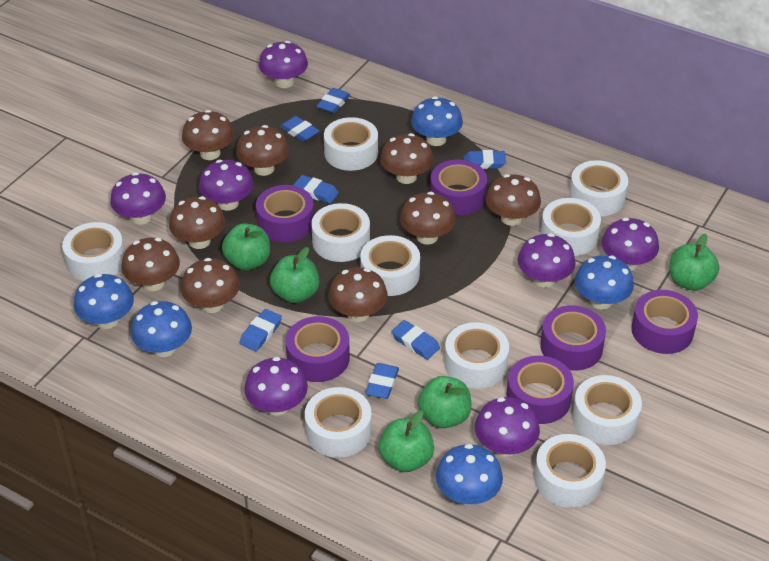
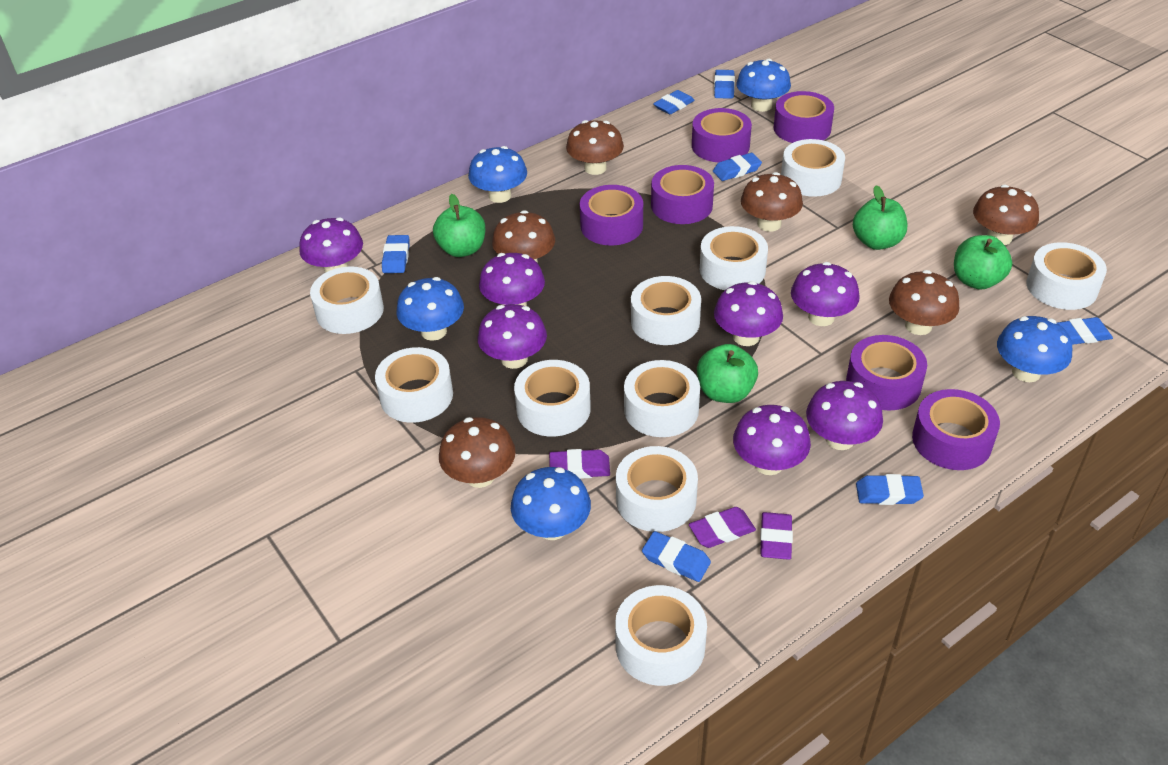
brown mushroom: 9 -> 6
green apple: 5 -> 4
purple eraser: 0 -> 3

